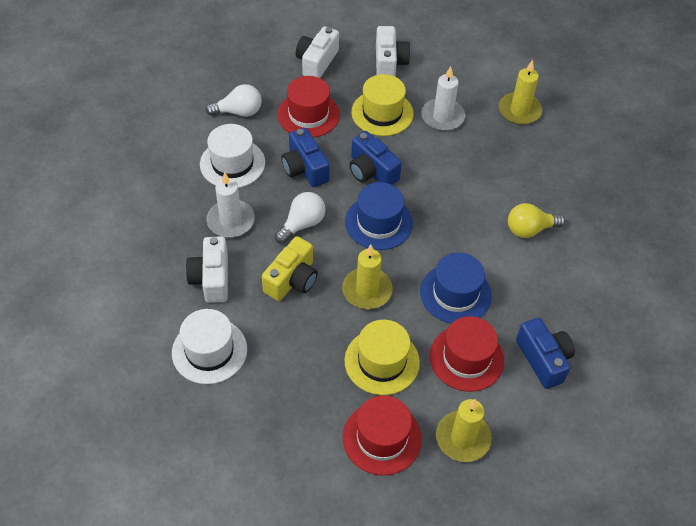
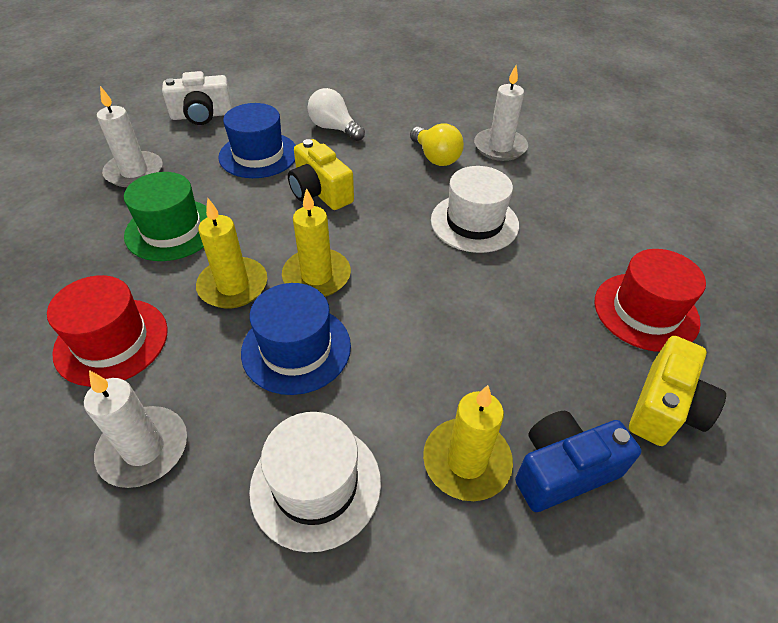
blue camera: 3 -> 1
green hat: 0 -> 1
red hat: 3 -> 2
white camera: 3 -> 1
white candle: 2 -> 3
white light bulb: 2 -> 1
yellow camera: 1 -> 2
yellow hat: 2 -> 0

